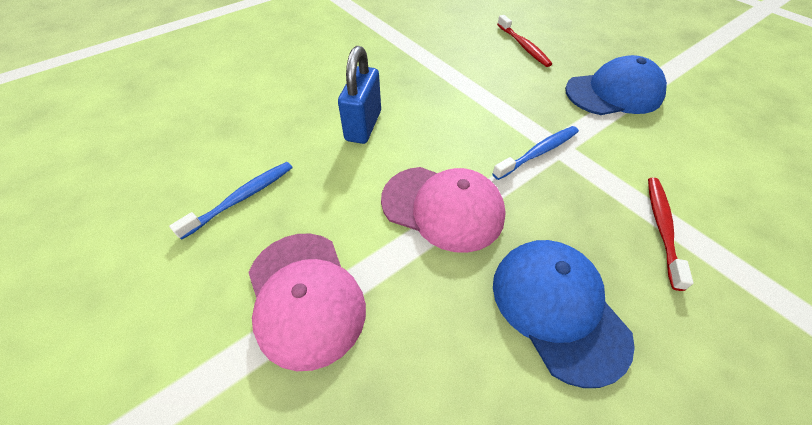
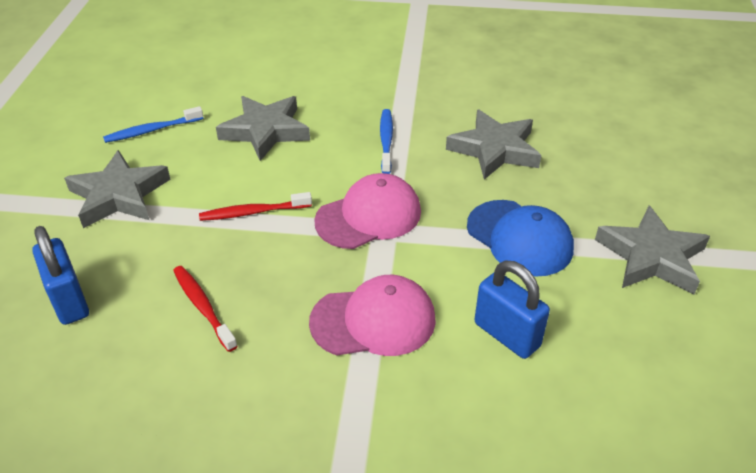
blue cap: 2 -> 1
blue padlock: 1 -> 2
grey star: 0 -> 4

